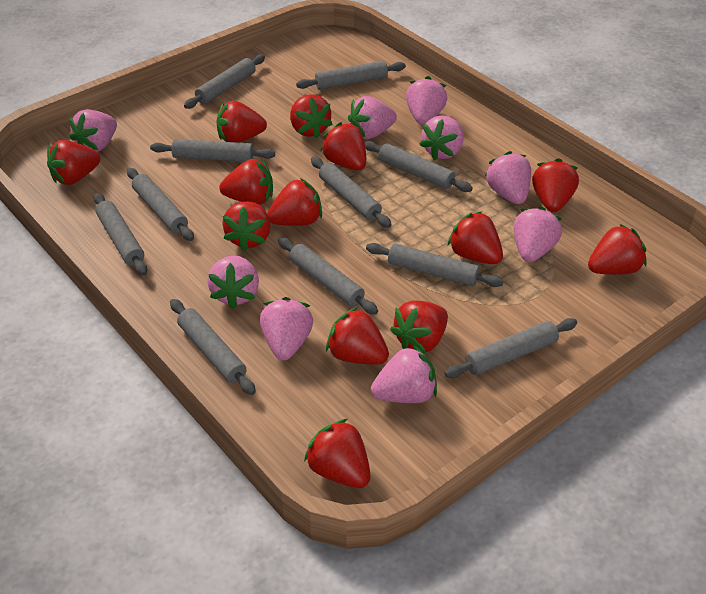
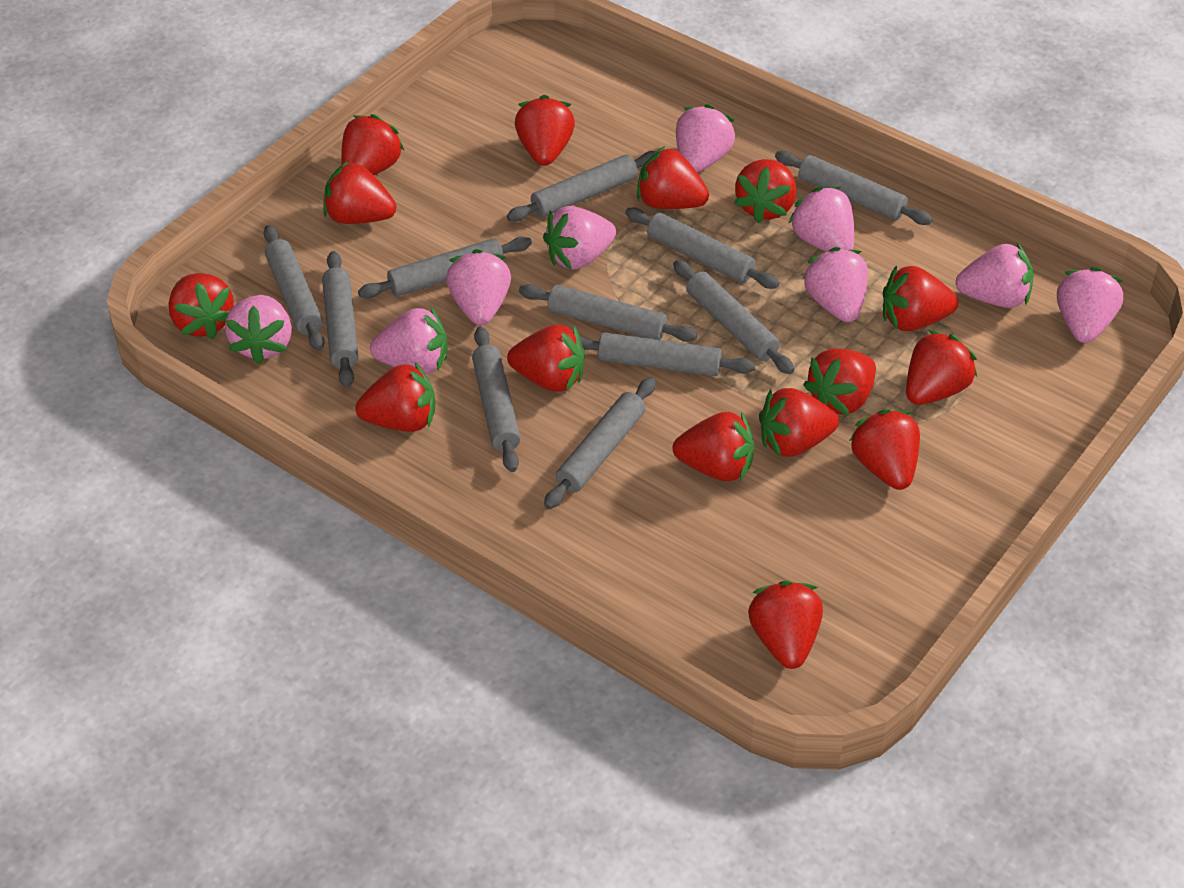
red strawberry: 13 -> 15

